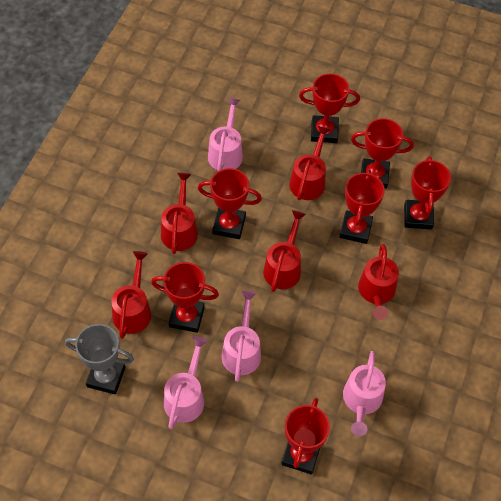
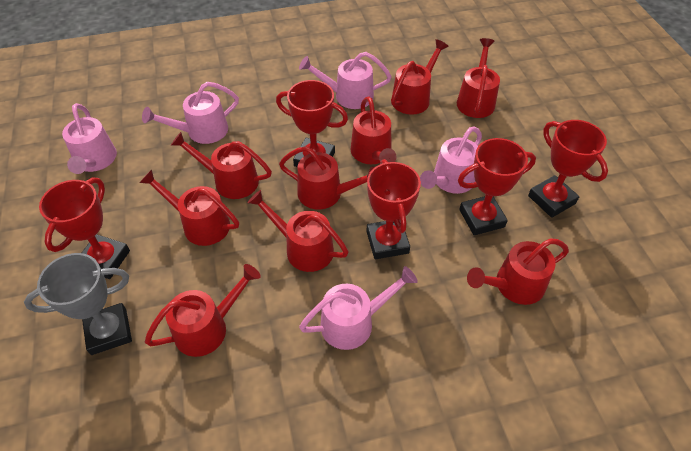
pink watering can: 4 -> 5
red trophy: 7 -> 5
red watering can: 5 -> 9

